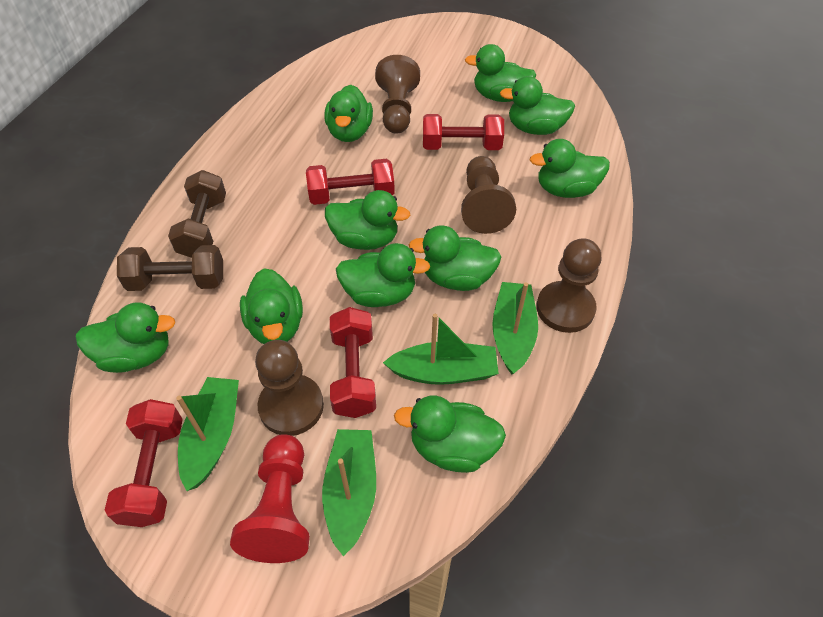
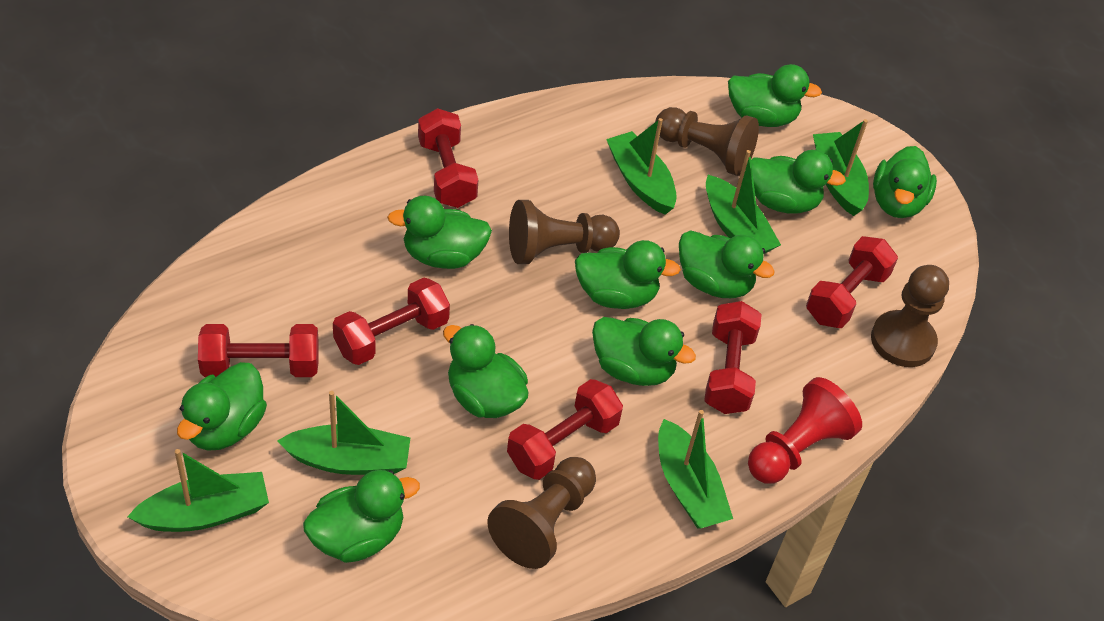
brown dumbbell: 2 -> 0
green boat: 4 -> 6
red dumbbell: 4 -> 6

